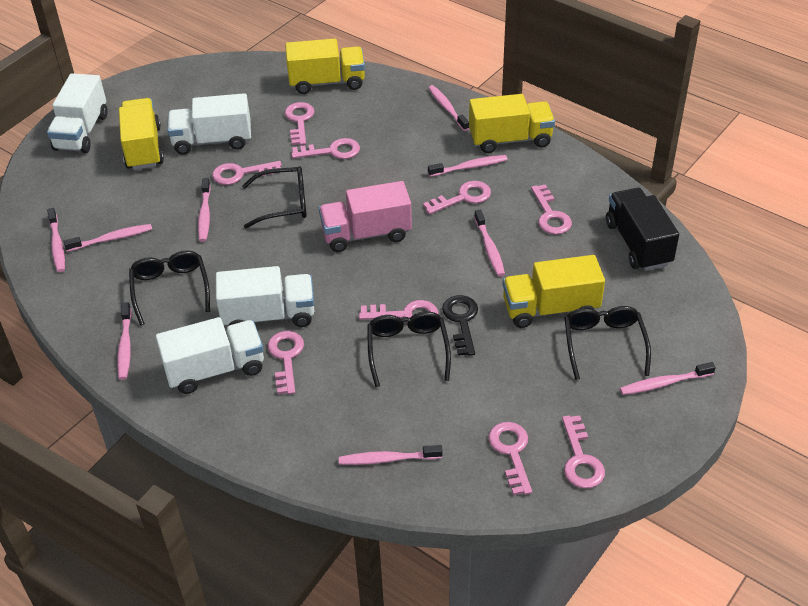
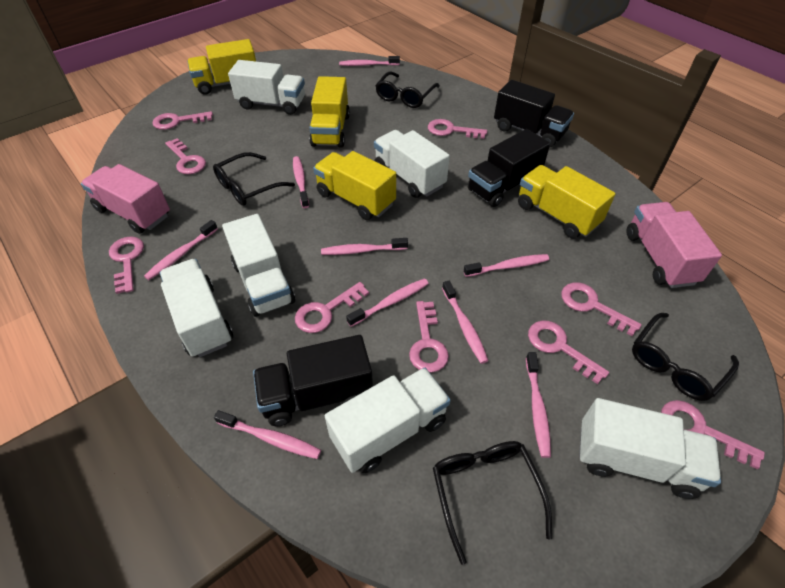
black key: 1 -> 0
black truck: 1 -> 3
pink truck: 1 -> 2
white truck: 4 -> 6

